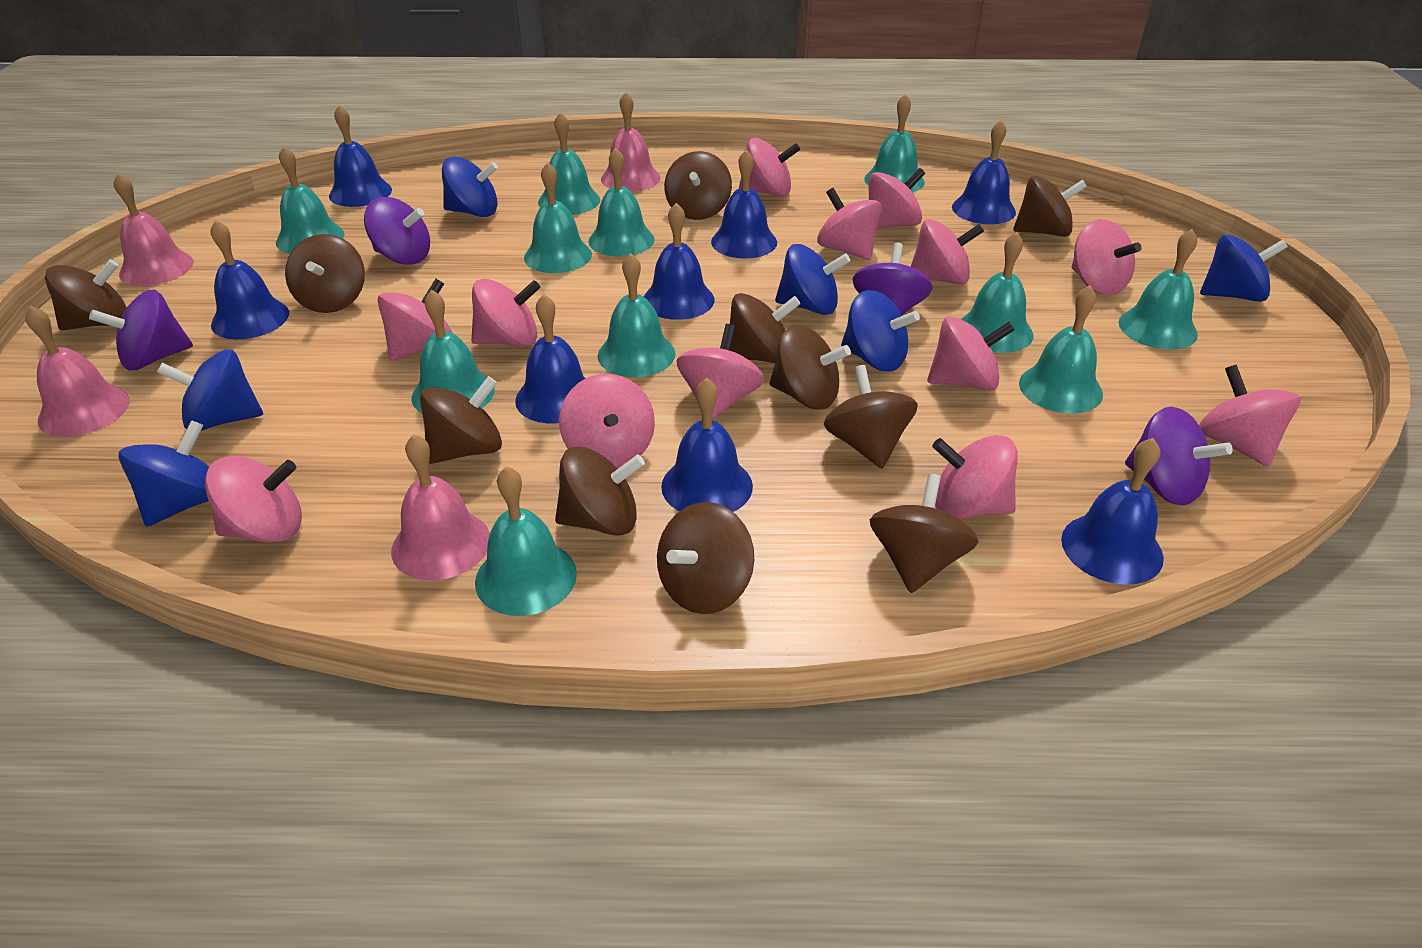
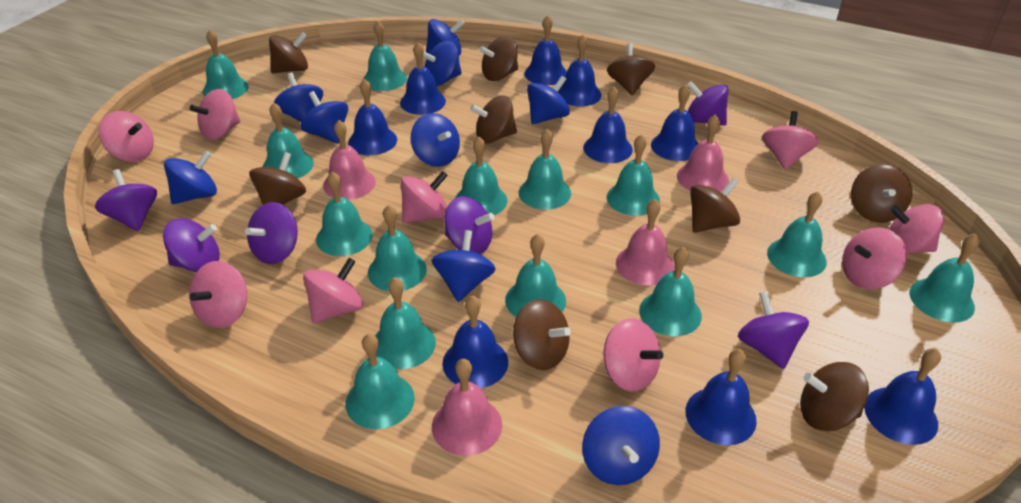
blue bell: 8 -> 9
blue spinning top: 6 -> 9
brown spinning top: 11 -> 9
pink spinning top: 13 -> 9
purple spinning top: 4 -> 6
turquoise bell: 11 -> 14

